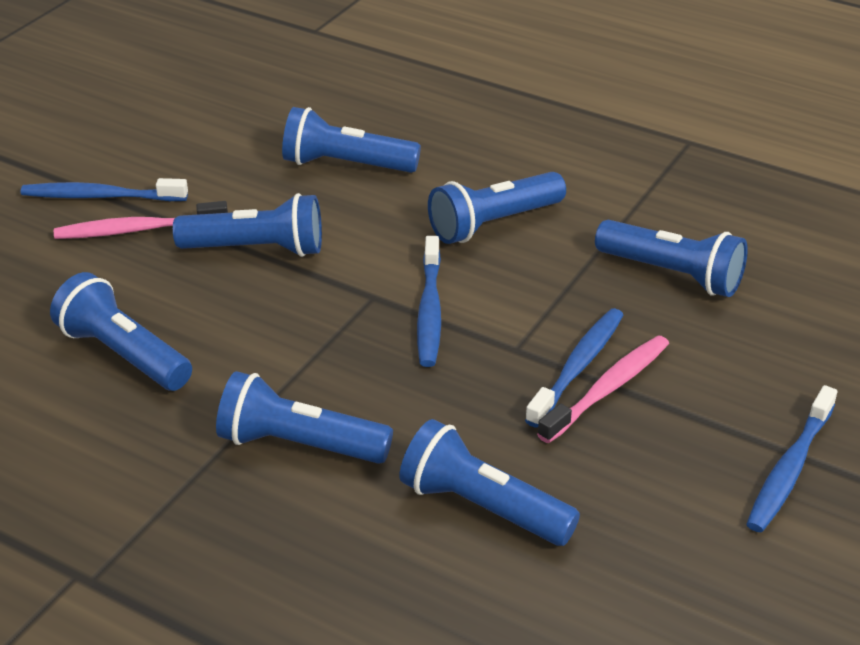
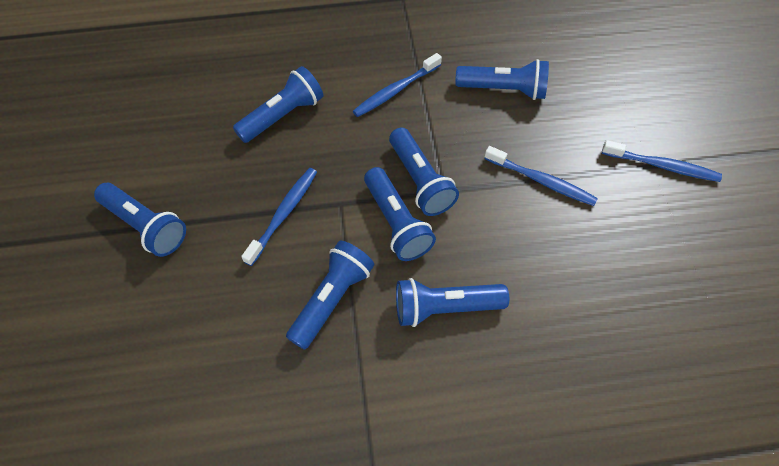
pink toothbrush: 2 -> 0

